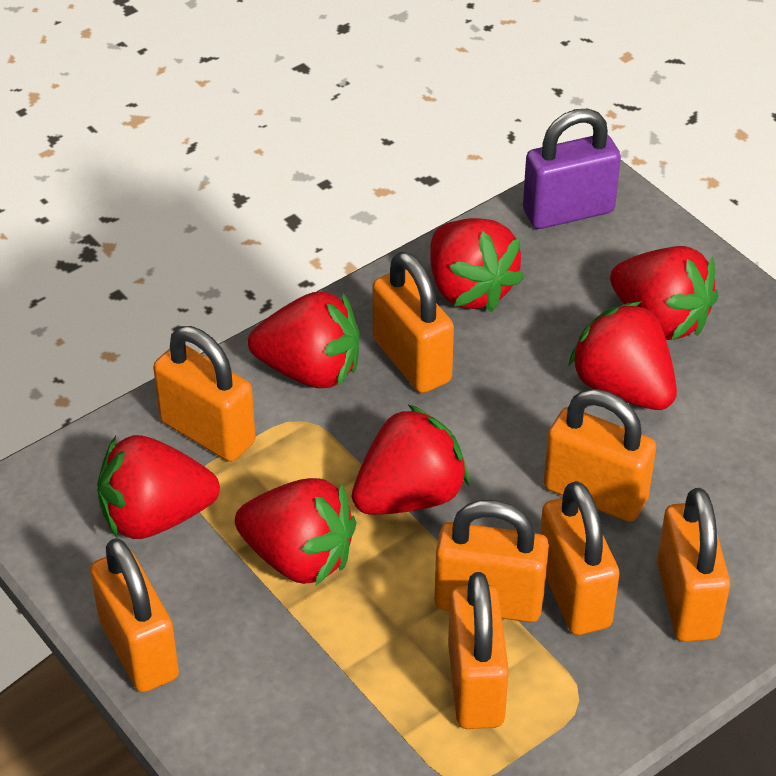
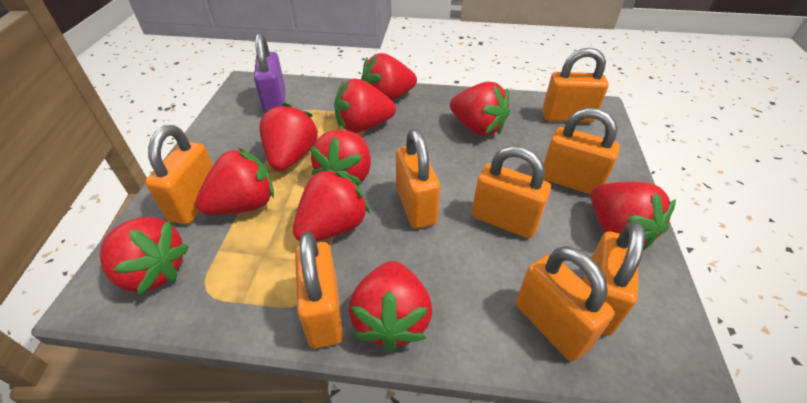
red strawberry: 7 -> 10

